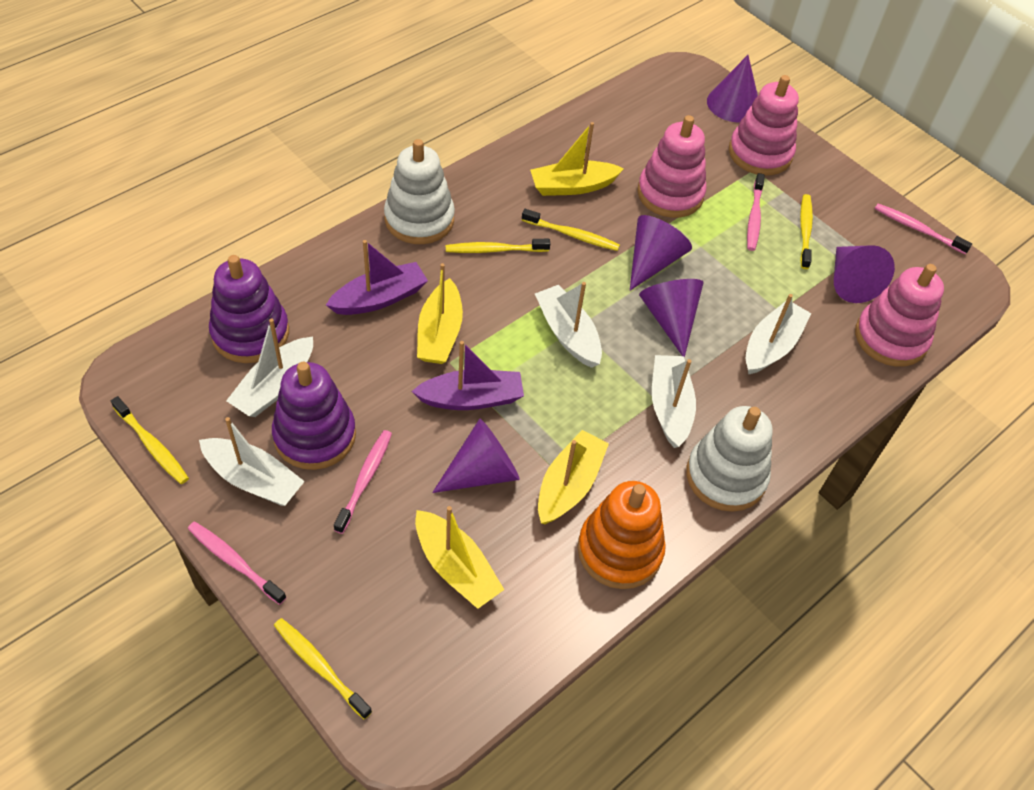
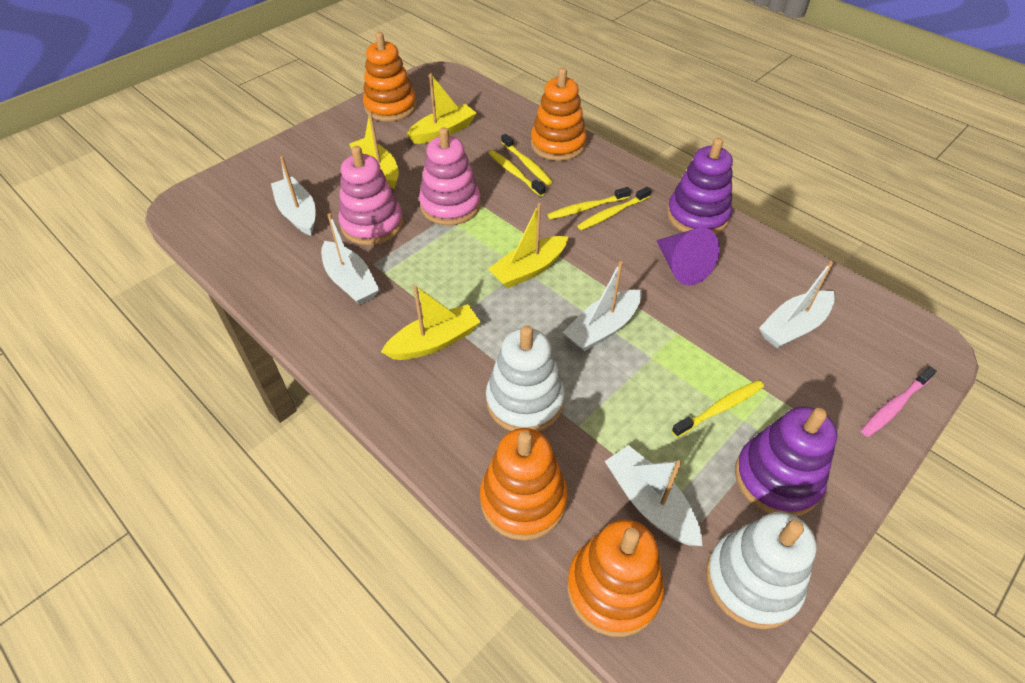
orange stacking toy: 1 -> 4
pink stacking toy: 3 -> 2
pink toothbrush: 4 -> 1
purple boat: 2 -> 0
purple cone: 5 -> 1

